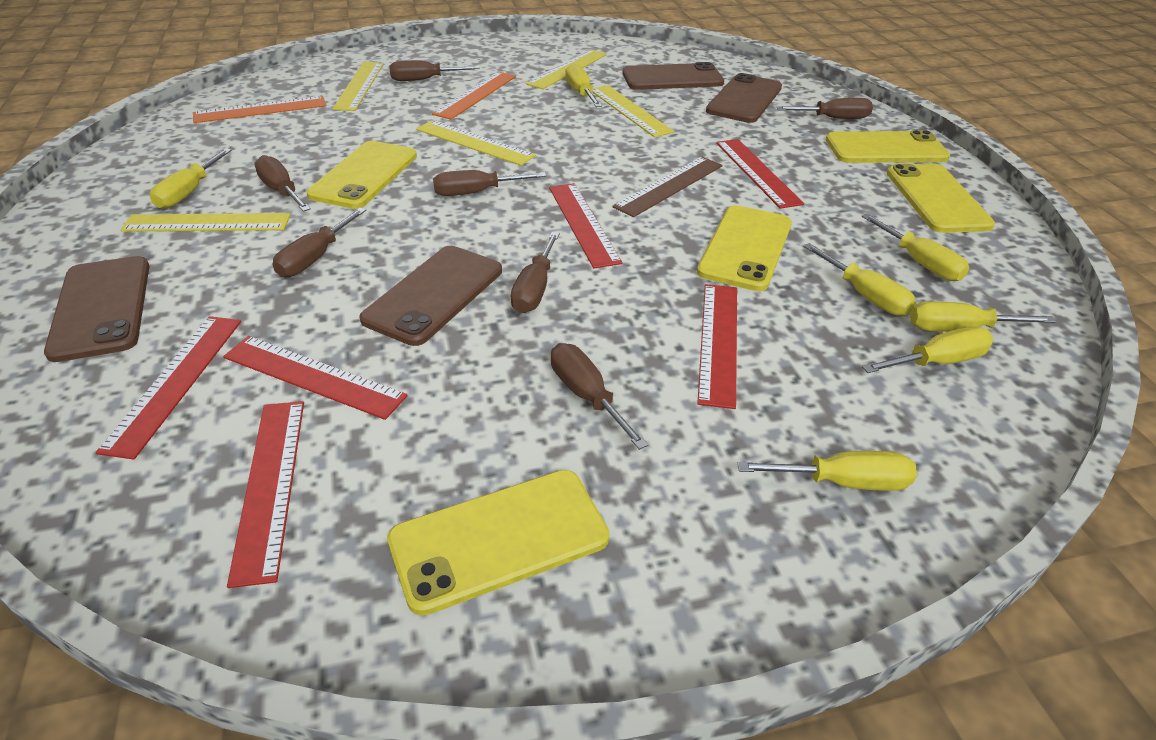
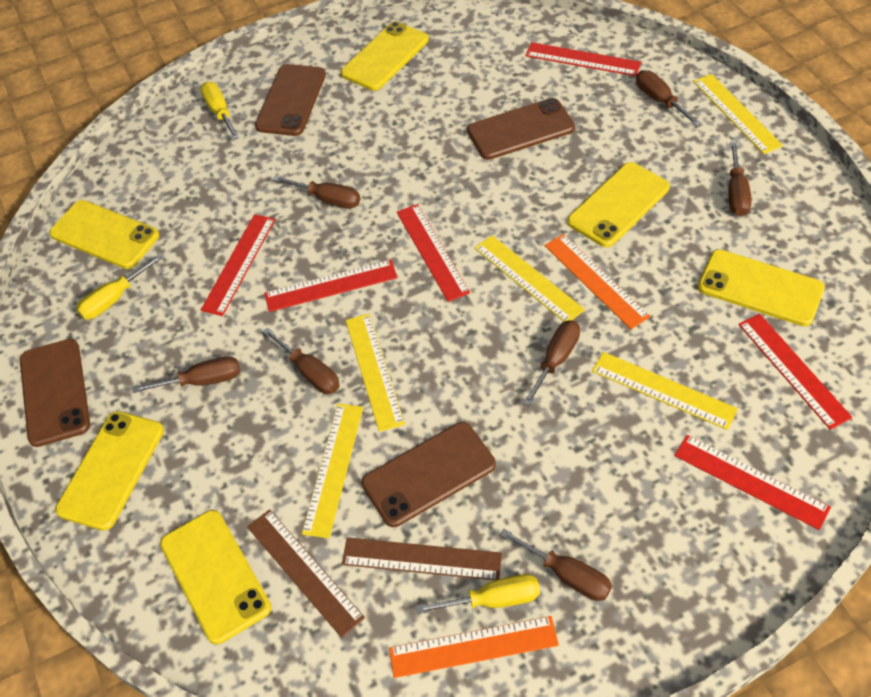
brown ruler: 1 -> 2
yellow phone: 5 -> 6
yellow screwdriver: 7 -> 3

